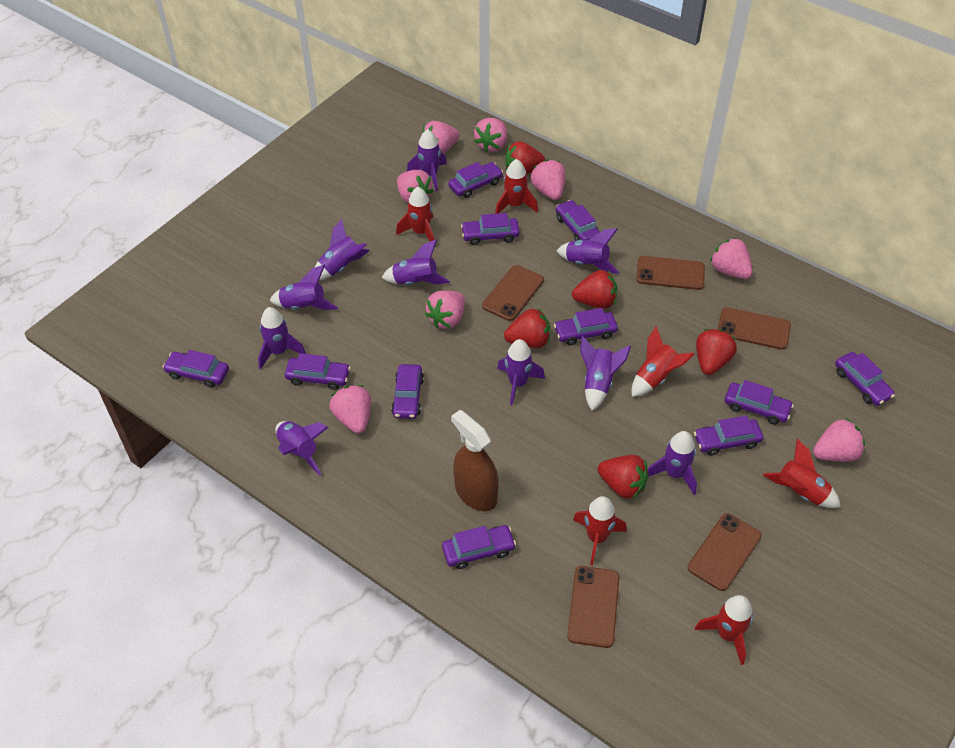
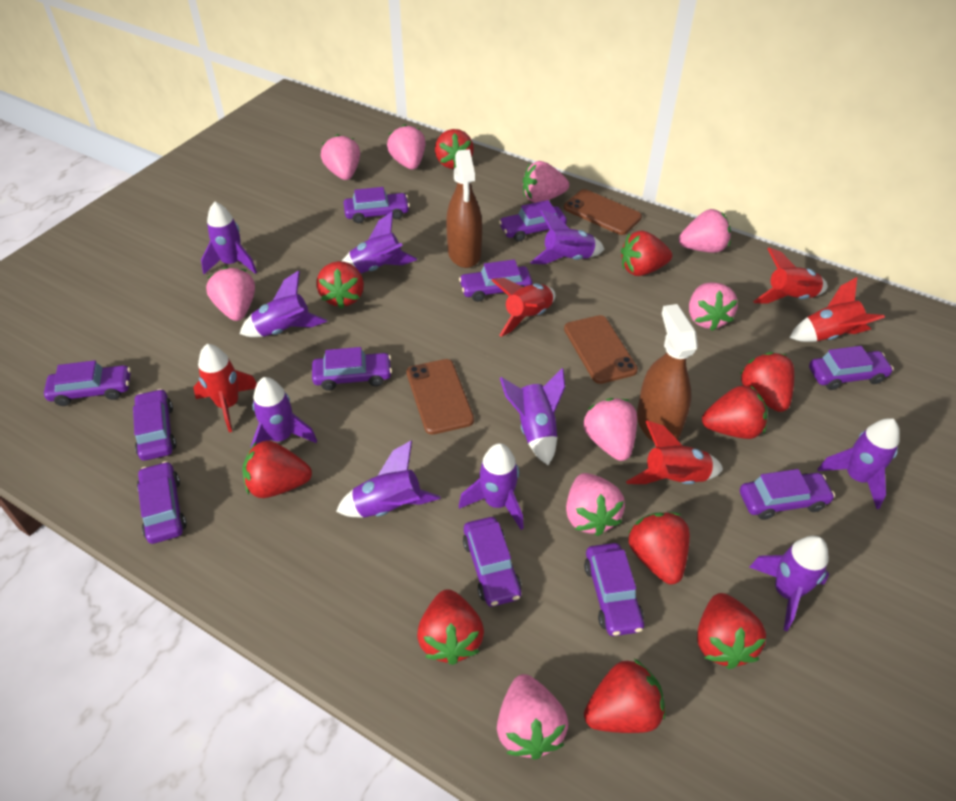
brown phone: 5 -> 3
brown spray bottle: 1 -> 2
pink strawberry: 8 -> 9
red rocket: 6 -> 5
red strawberry: 5 -> 10

